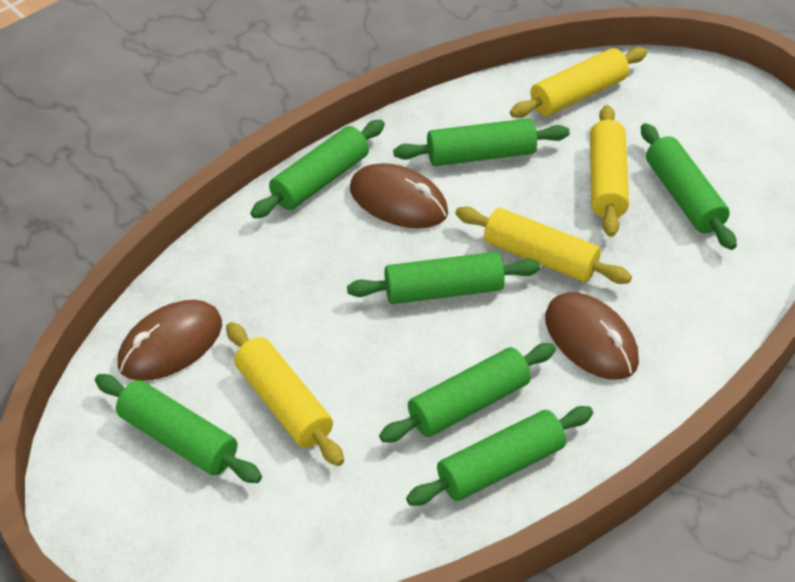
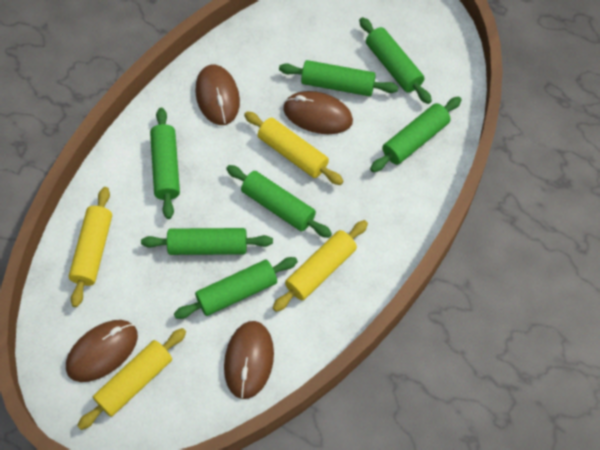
brown mouse: 3 -> 4

